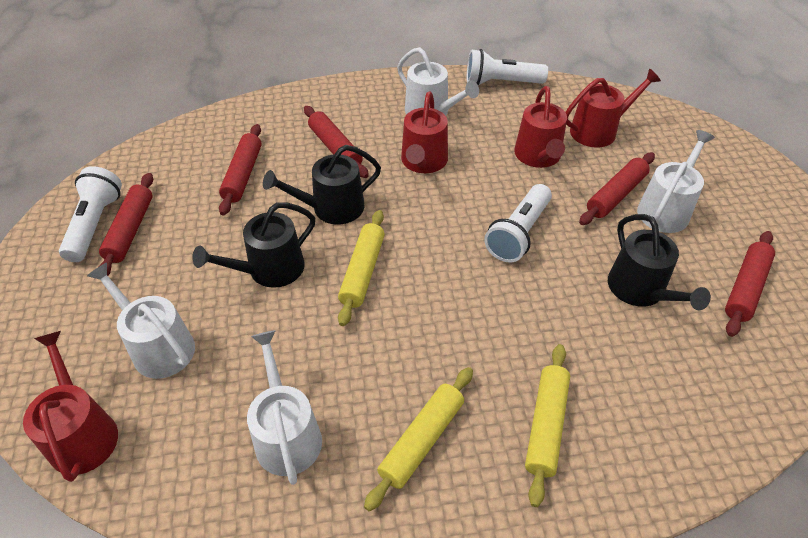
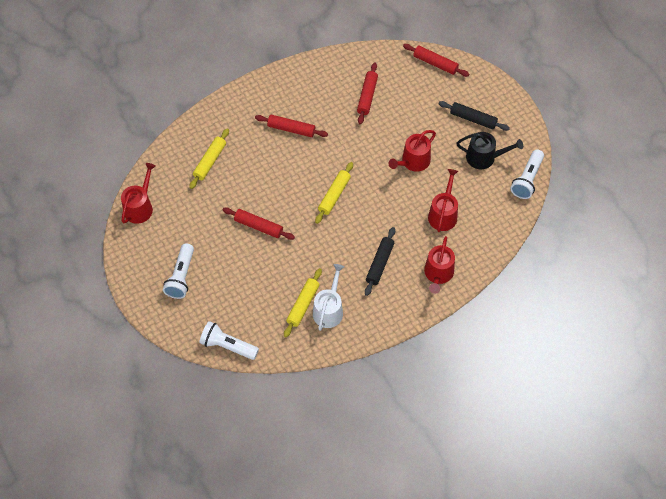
black rolling pin: 0 -> 2
black watering can: 3 -> 1
red rolling pin: 5 -> 4
white watering can: 4 -> 1

